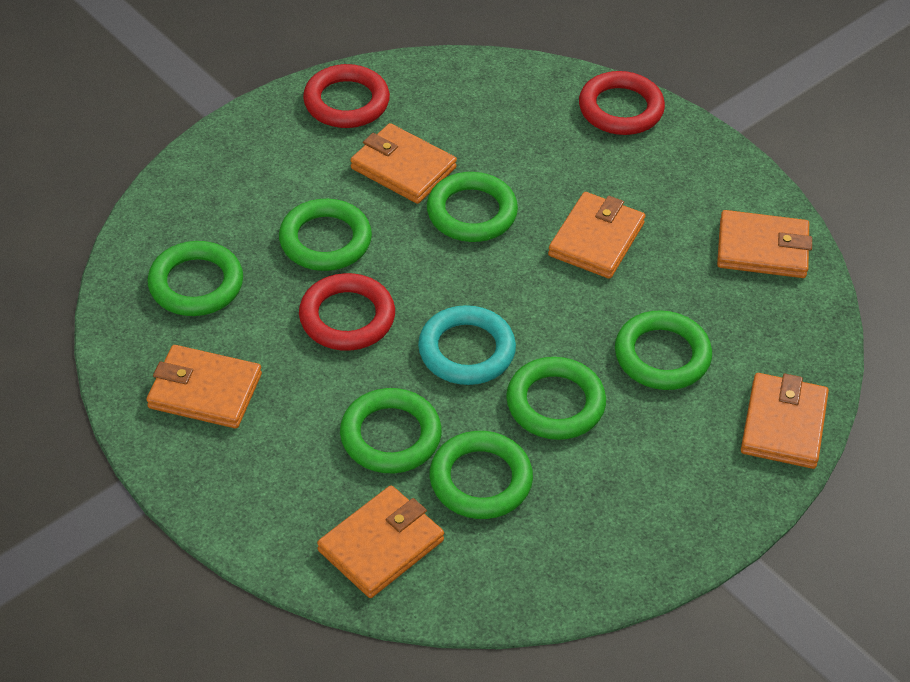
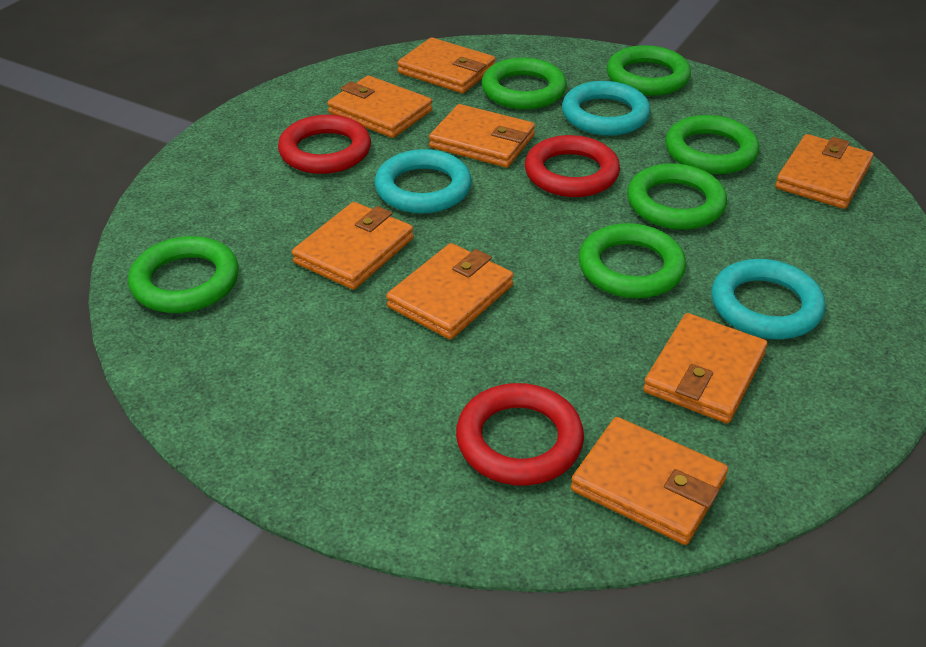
green ring: 7 -> 6
orange wallet: 6 -> 8
turquoise ring: 1 -> 3

